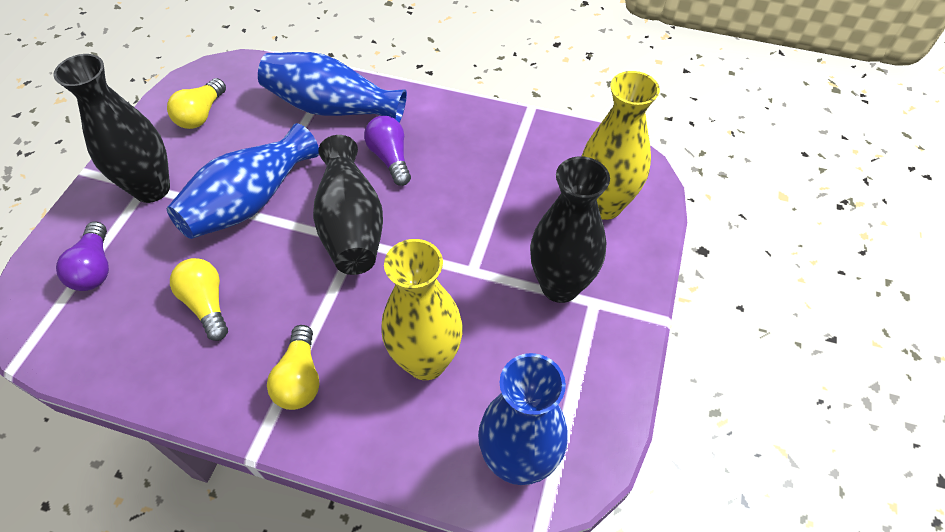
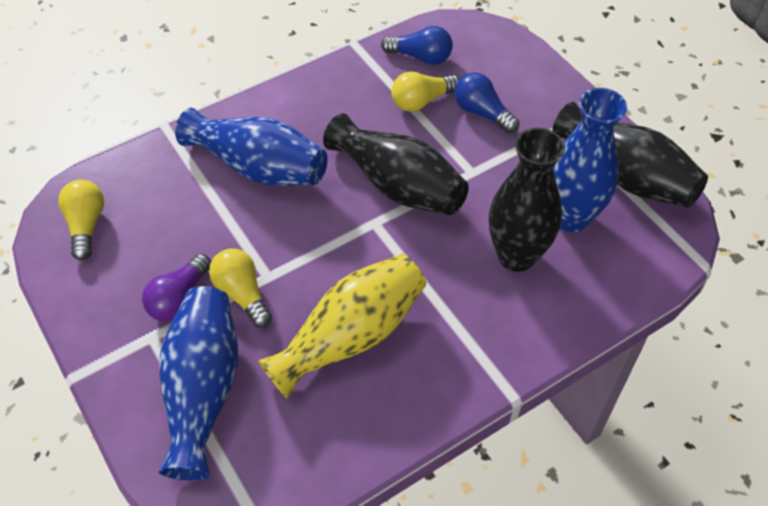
blue light bulb: 0 -> 2
purple light bulb: 2 -> 1
yellow vase: 2 -> 1

